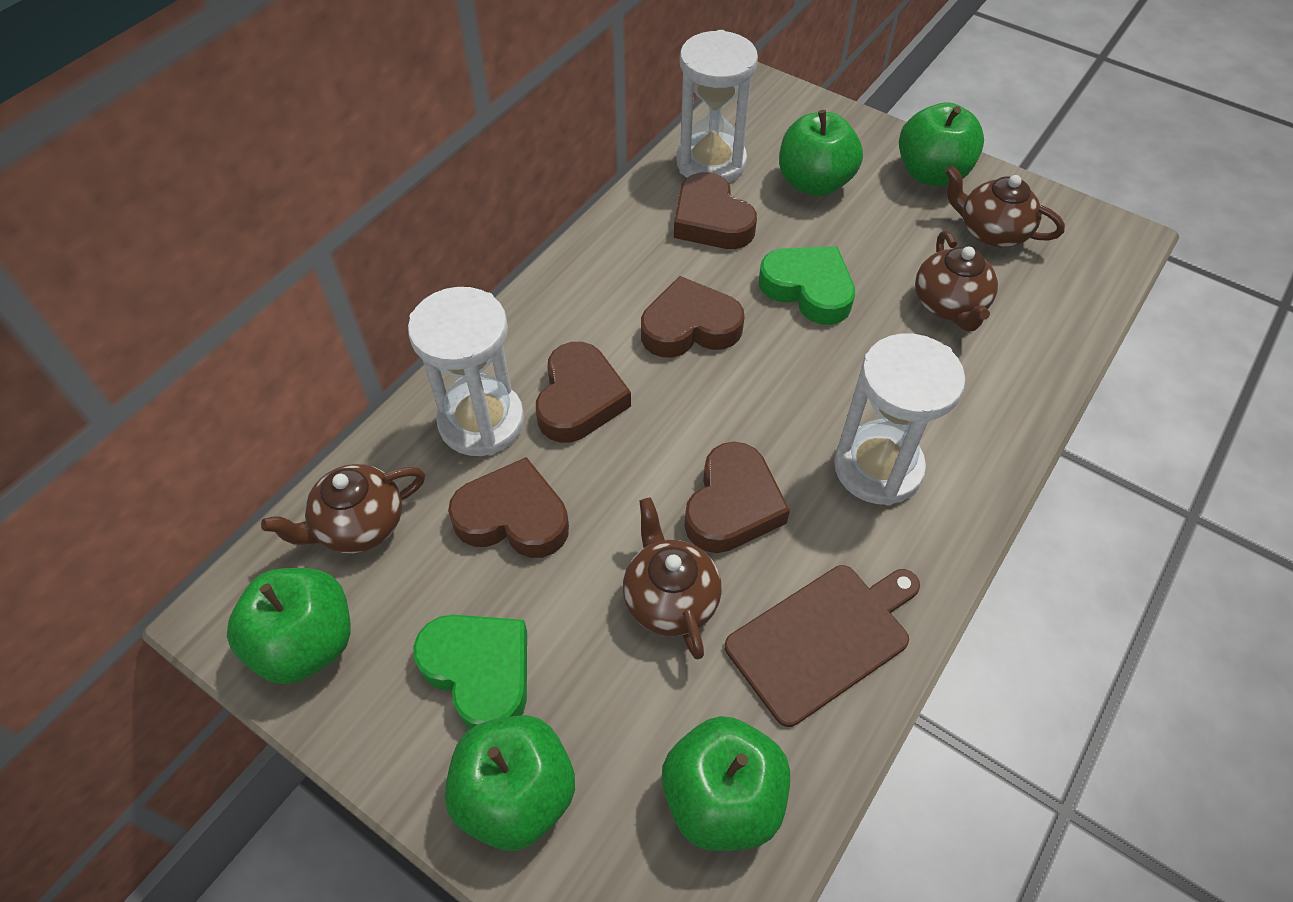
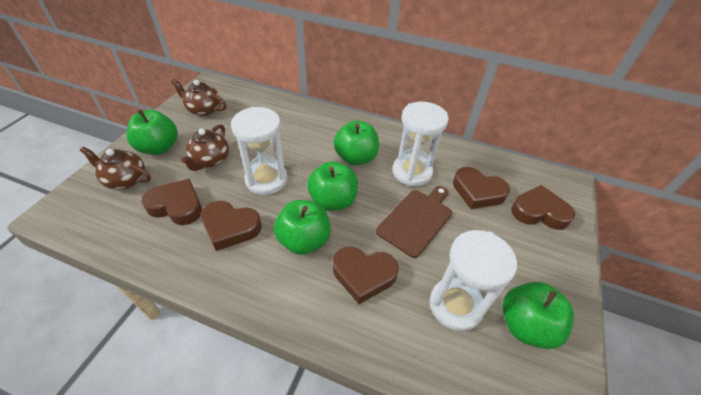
brown teapot: 4 -> 3
green heart: 2 -> 0

